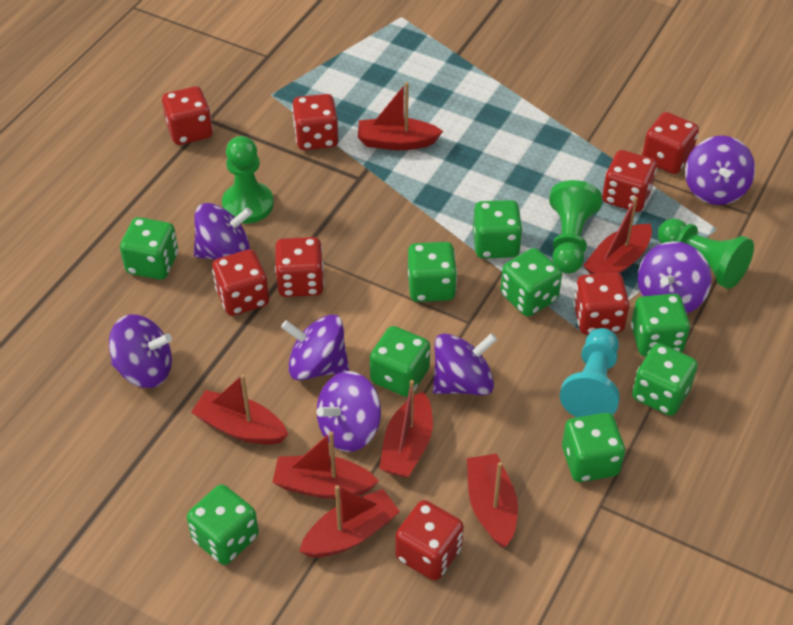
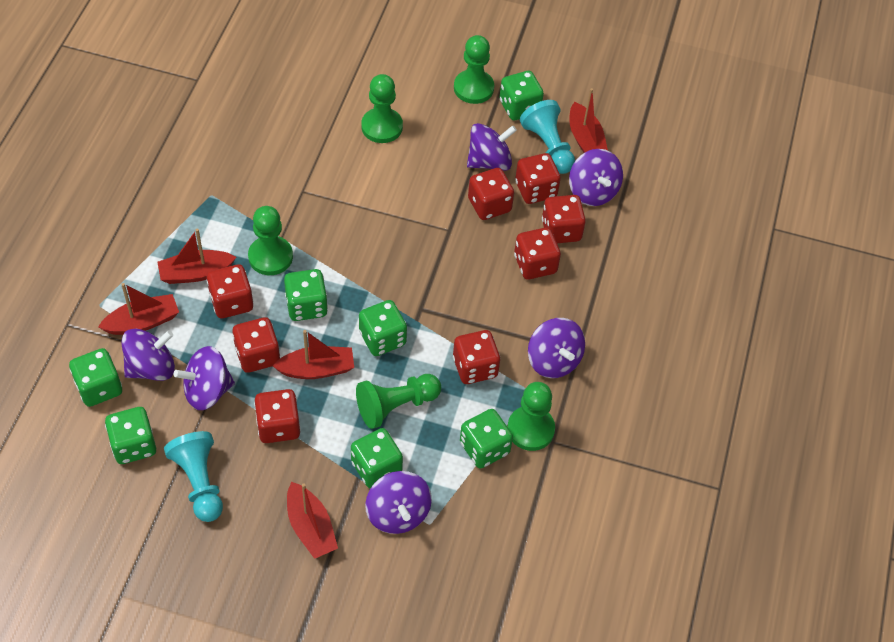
green dice: 9 -> 7
green pawn: 3 -> 5
purple spinning top: 7 -> 6
red boat: 7 -> 5
turquoise pawn: 1 -> 2

